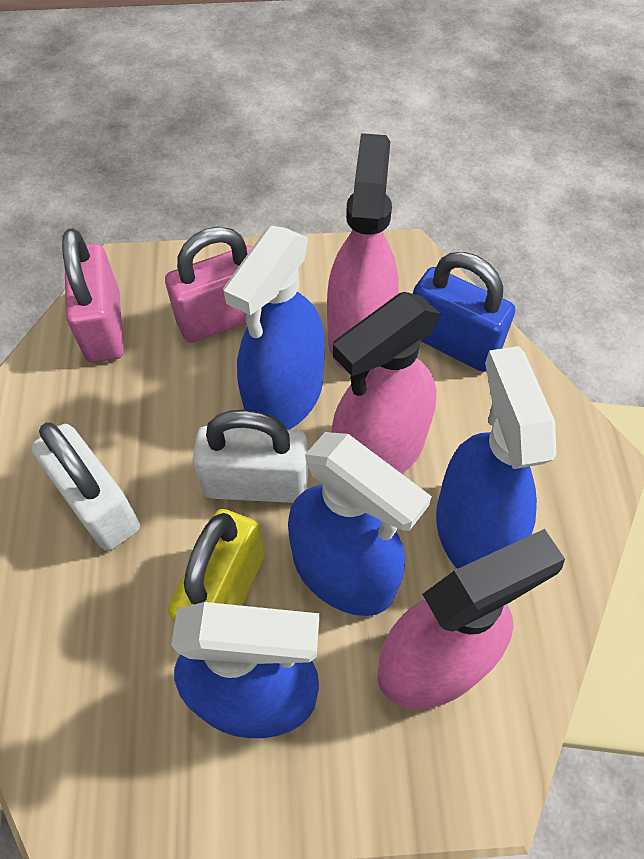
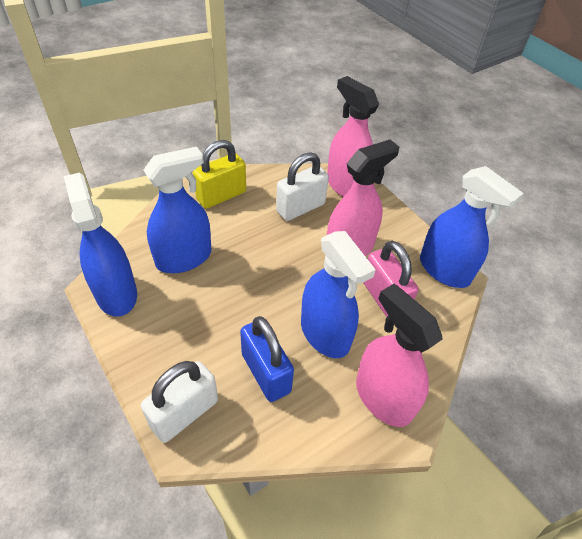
pink padlock: 2 -> 1

